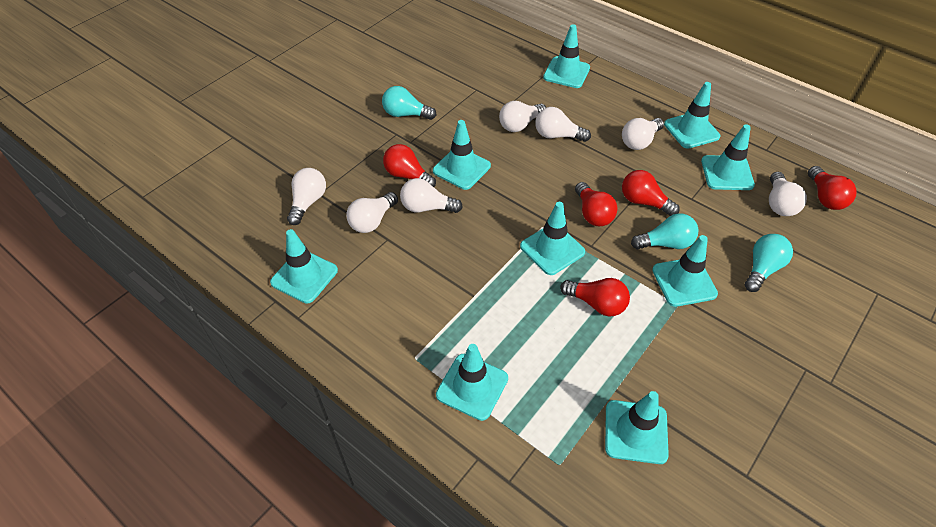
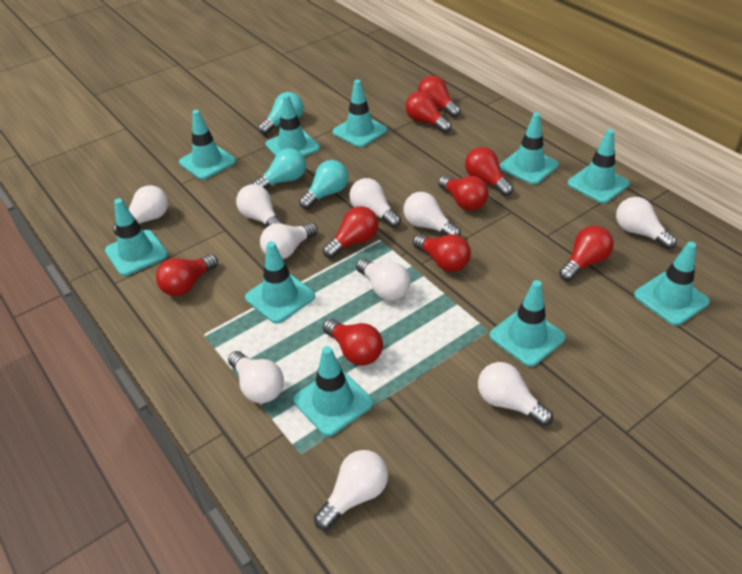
red light bulb: 5 -> 9
turquoise traffic cone: 9 -> 10
white light bulb: 7 -> 10

